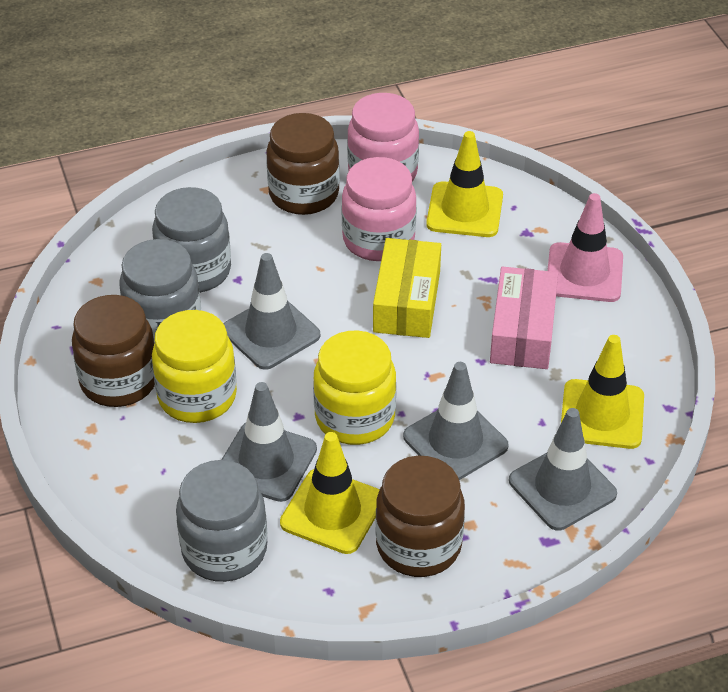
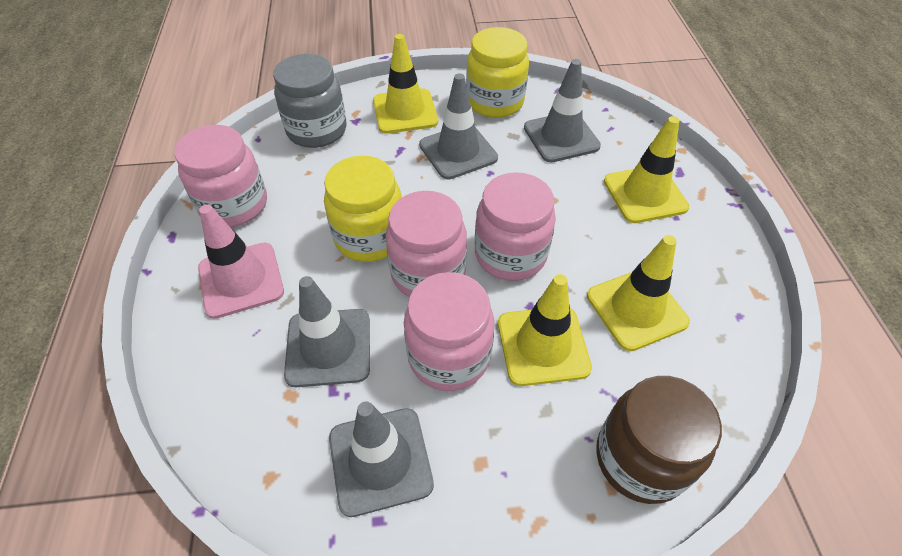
brown jar: 3 -> 1
grey jar: 3 -> 1
pink box: 1 -> 0
pink jar: 2 -> 4
yellow box: 1 -> 0
yellow traffic cone: 3 -> 4

